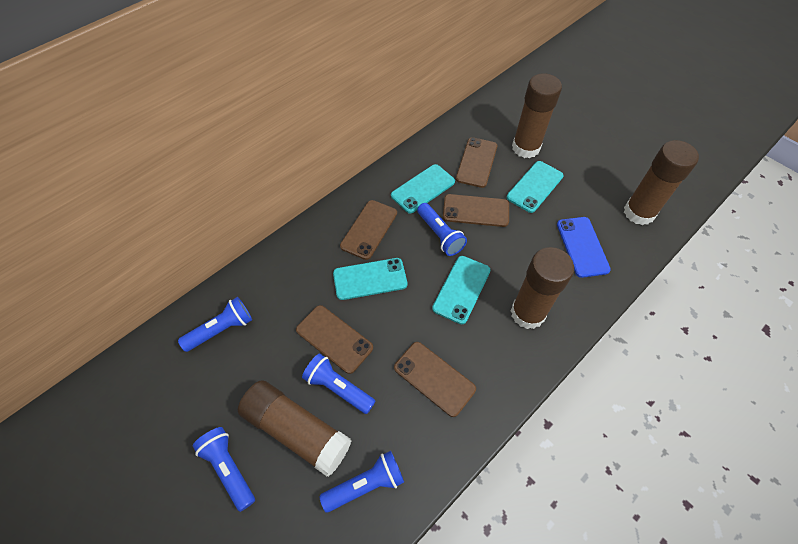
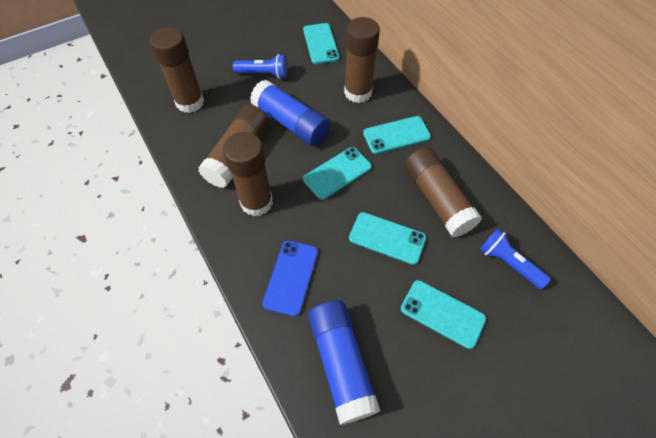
blue flashlight: 5 -> 2
blue glue stick: 0 -> 2
brown glue stick: 4 -> 5
brown phone: 5 -> 0
turquoise phone: 4 -> 5

